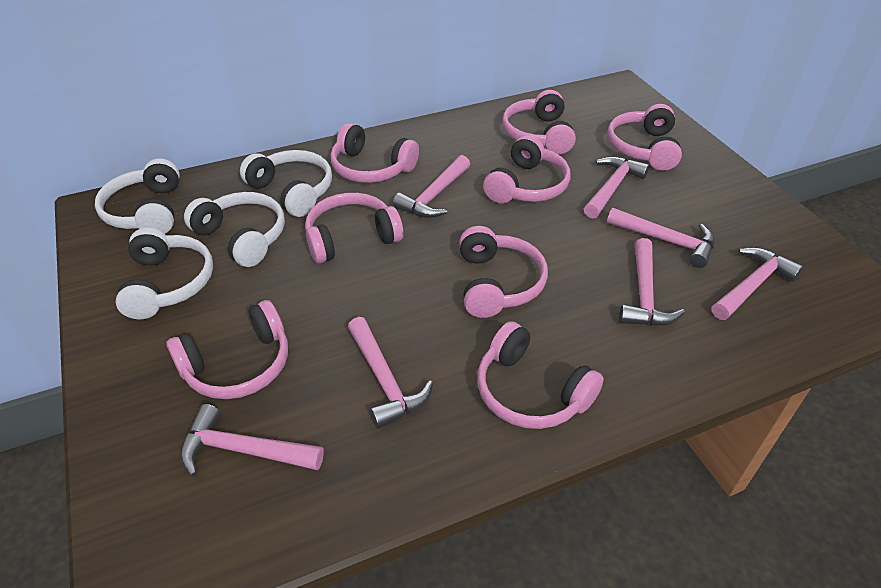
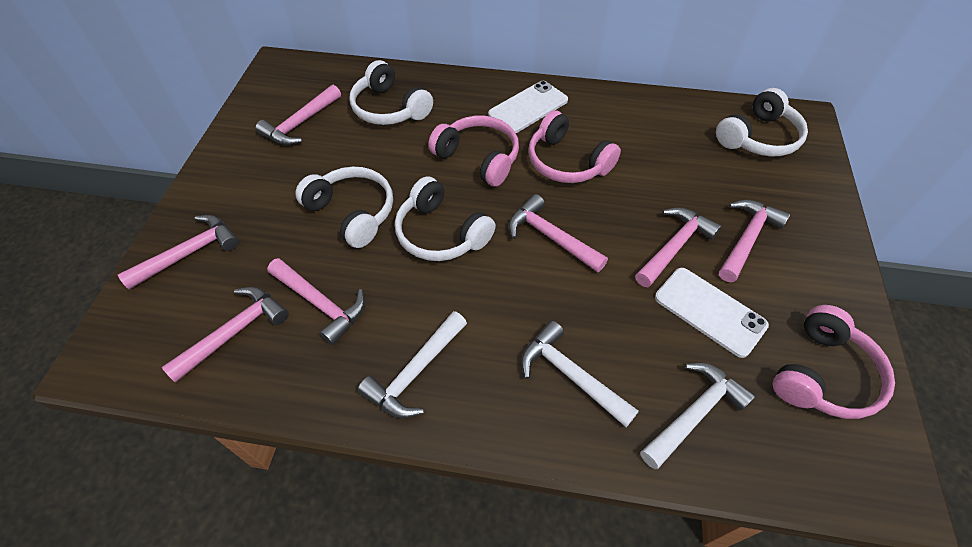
pink headphones: 8 -> 3
white hammer: 0 -> 3
white phone: 0 -> 2

